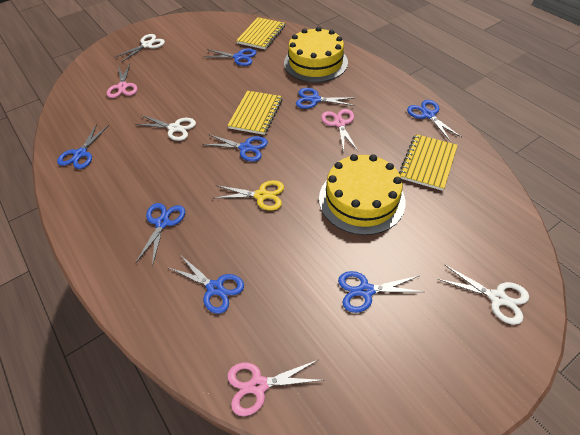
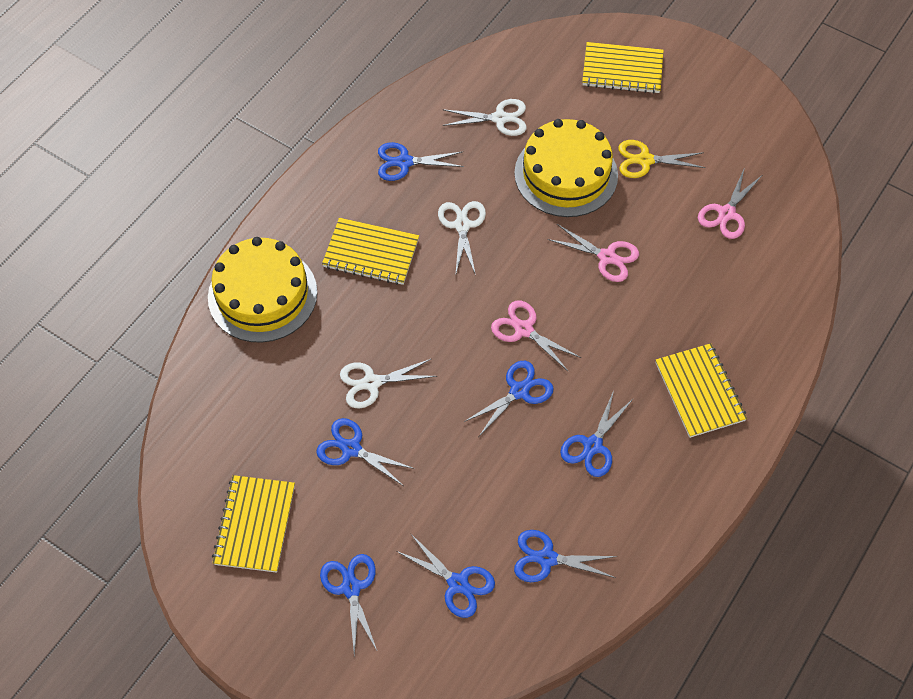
blue scissors: 8 -> 7
yellow notebook: 3 -> 4

